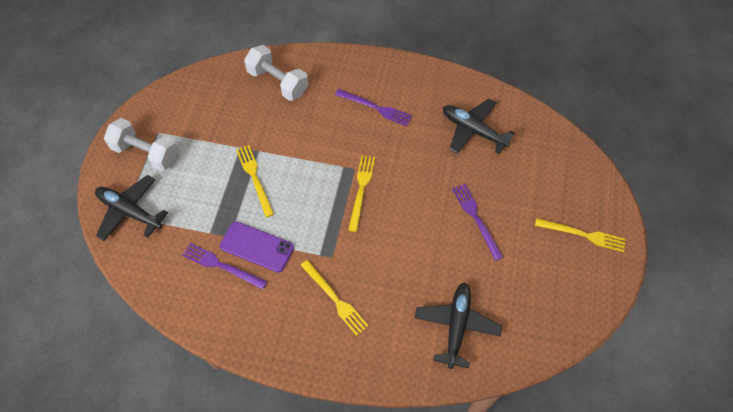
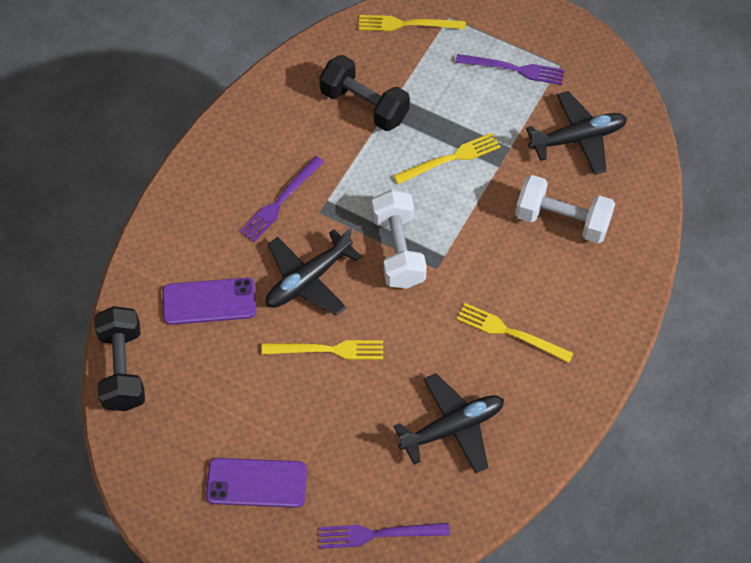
black dumbbell: 0 -> 2
purple phone: 1 -> 2

